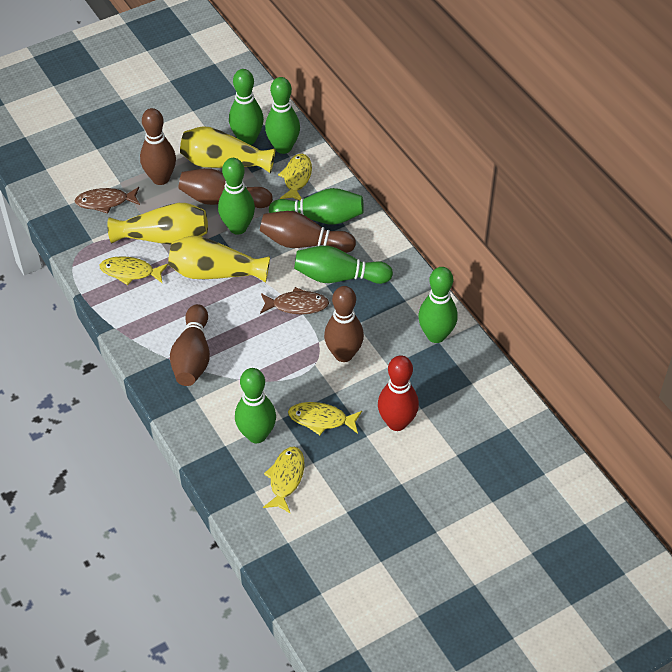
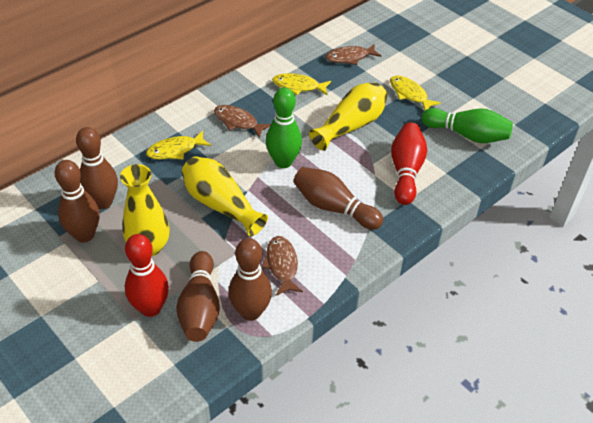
brown fish: 2 -> 3
green bowling pin: 7 -> 2
red bowling pin: 1 -> 2
yellow fish: 4 -> 3

